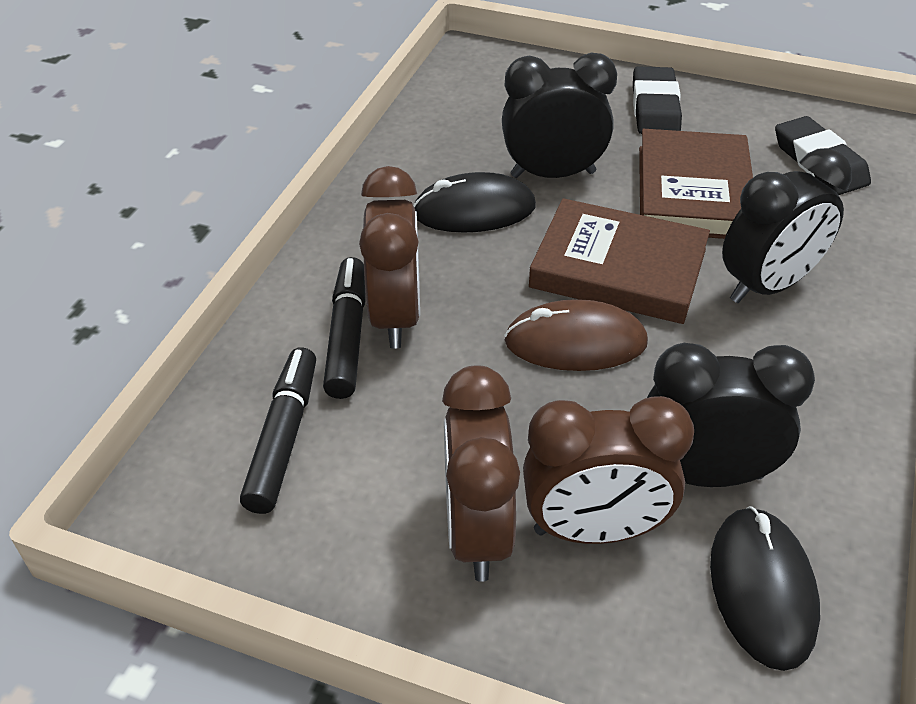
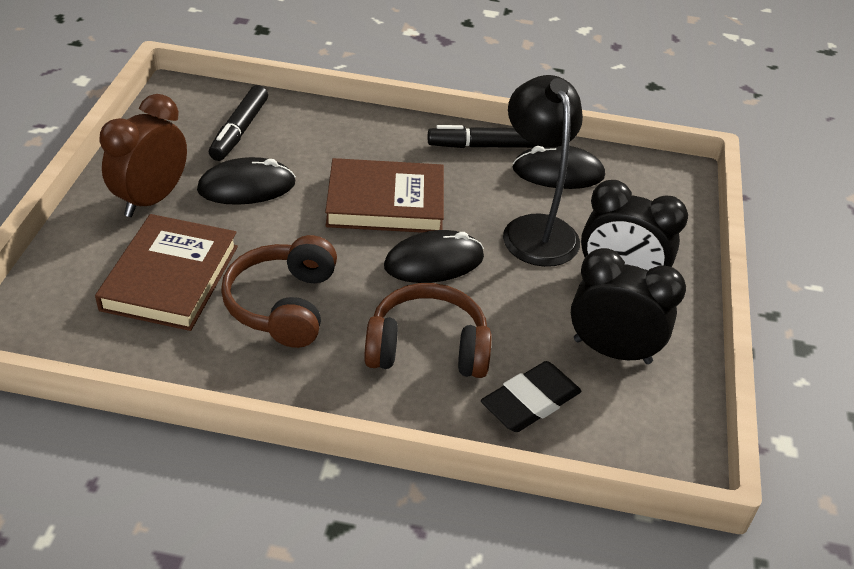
black clock: 3 -> 2
black eraser: 2 -> 1
black lamp: 0 -> 1
black mouse: 2 -> 3
brown clock: 3 -> 1
brown headphones: 0 -> 2
brown mouse: 1 -> 0

